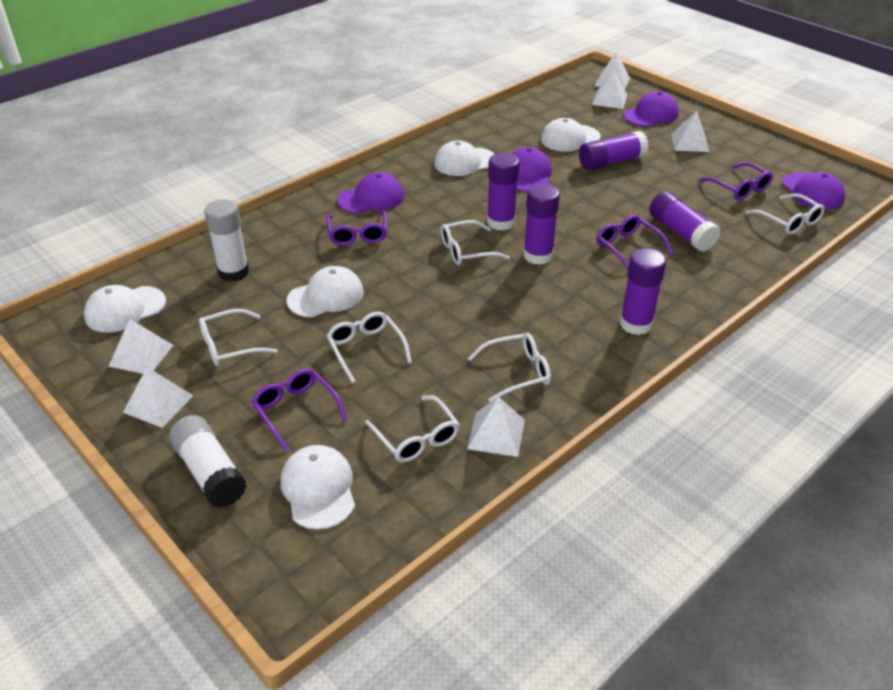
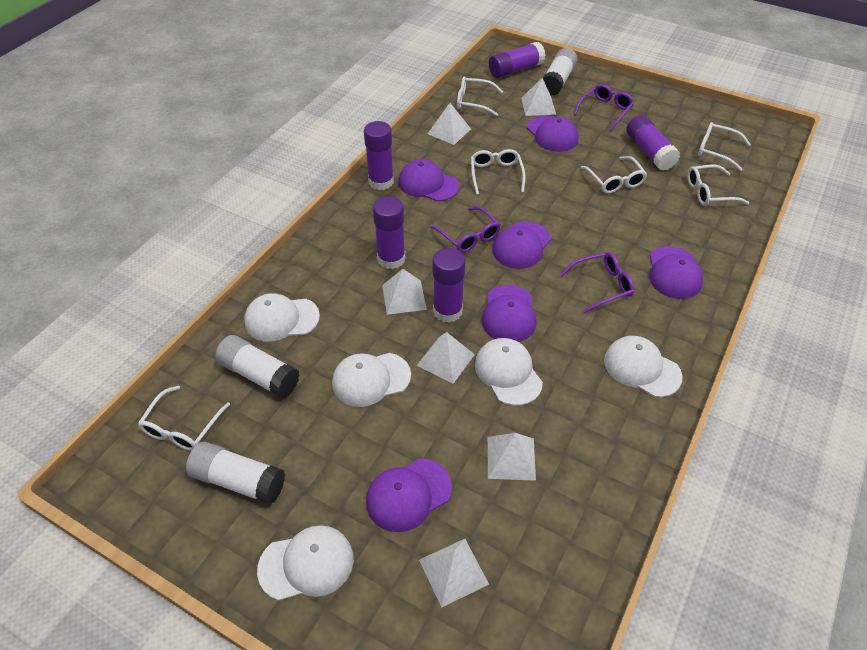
purple cap: 4 -> 6
purple glasses: 4 -> 3
white glue stick: 2 -> 3

